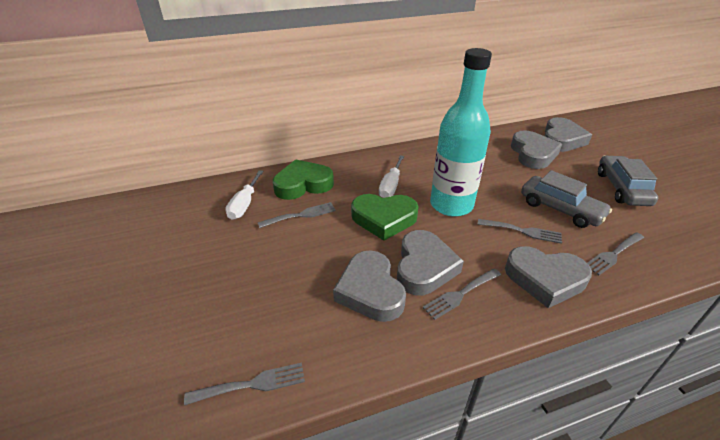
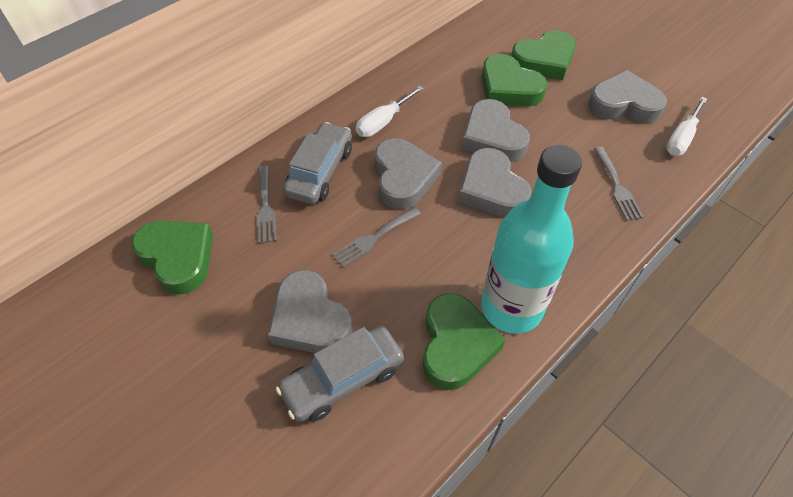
green heart: 2 -> 4
grey fork: 5 -> 3

